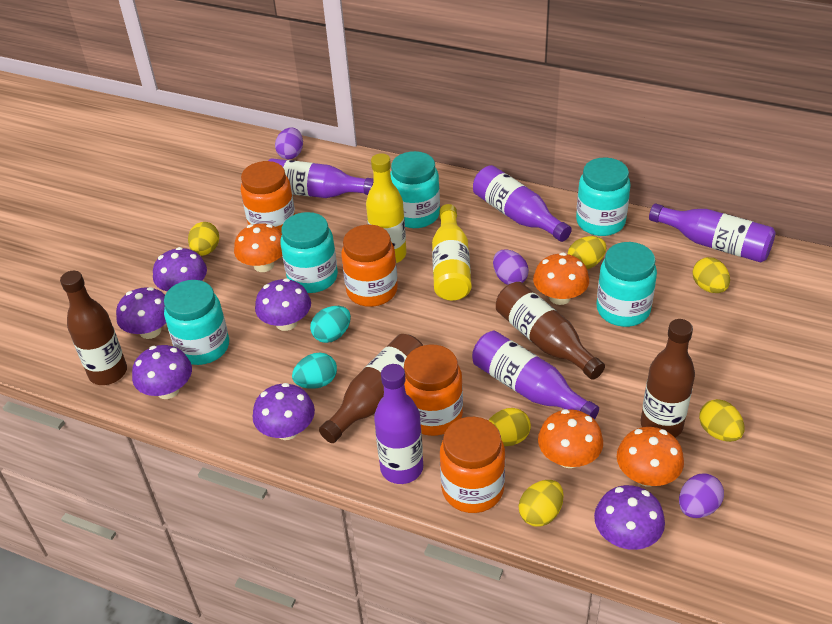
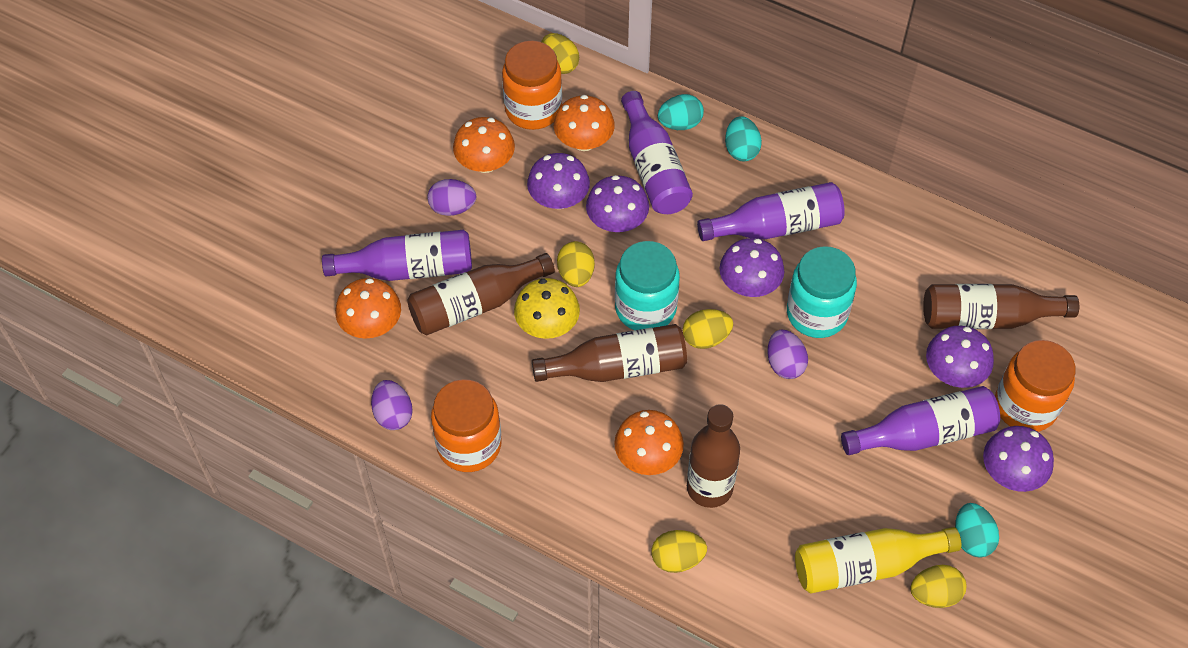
orange jar: 4 -> 3
purple bottle: 5 -> 4
purple mushroom: 6 -> 5
turquoise egg: 2 -> 3
turquoise jar: 5 -> 2
yellow bottle: 2 -> 1
yellow egg: 6 -> 5
yellow mushroom: 0 -> 1

